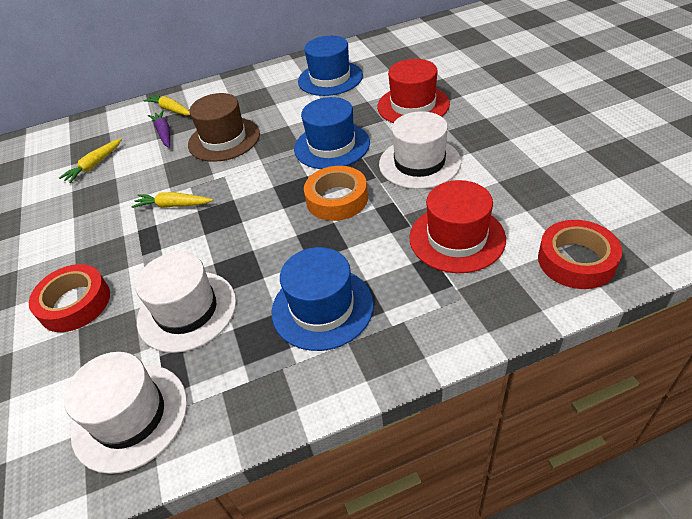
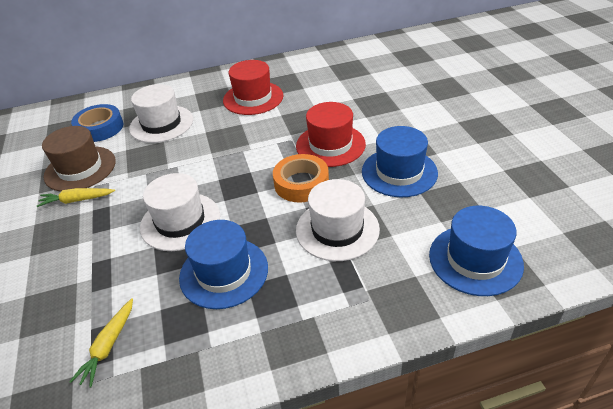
blue tape: 0 -> 1
purple carrot: 1 -> 0
red tape: 2 -> 0
yellow carrot: 3 -> 2

